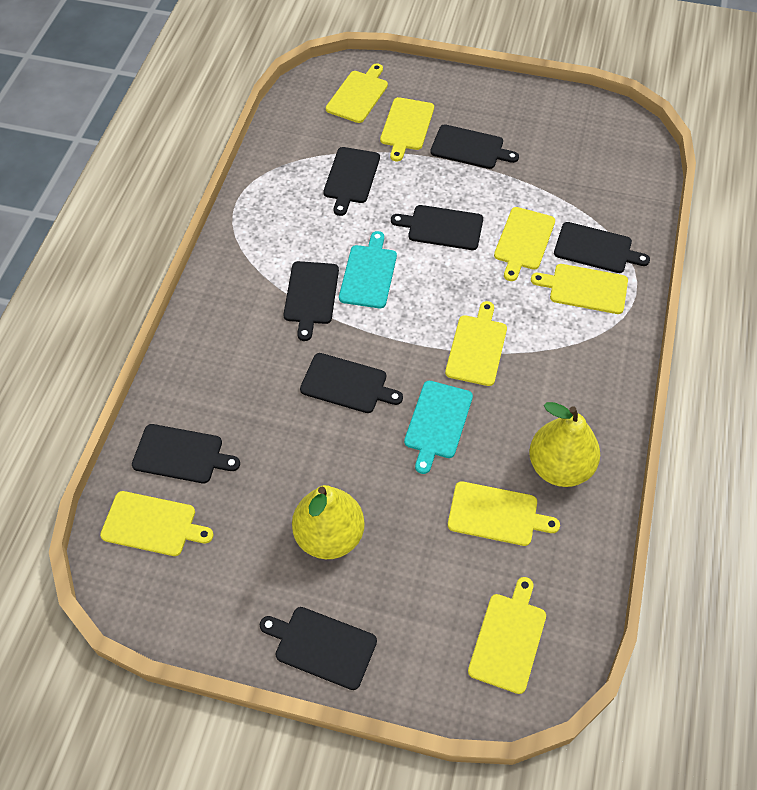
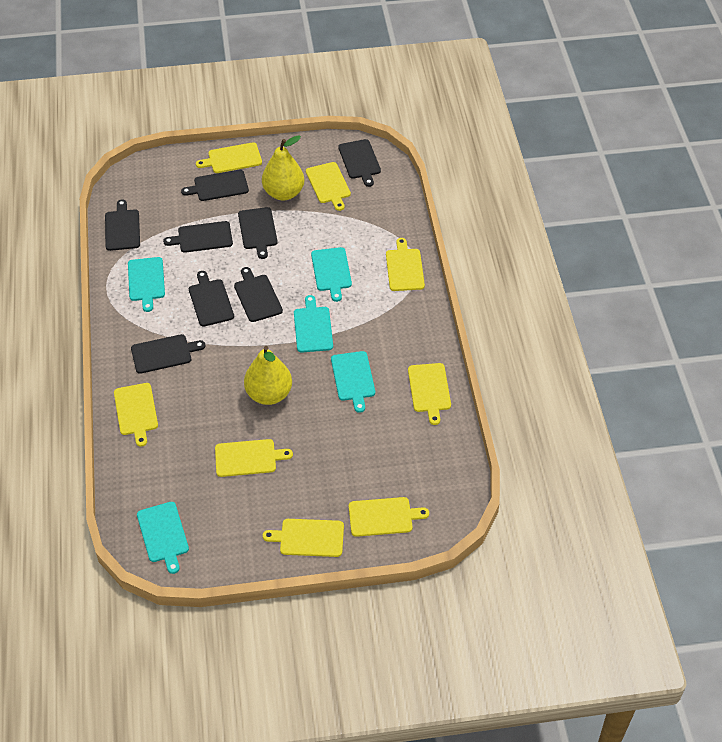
turquoise cutting board: 2 -> 5

